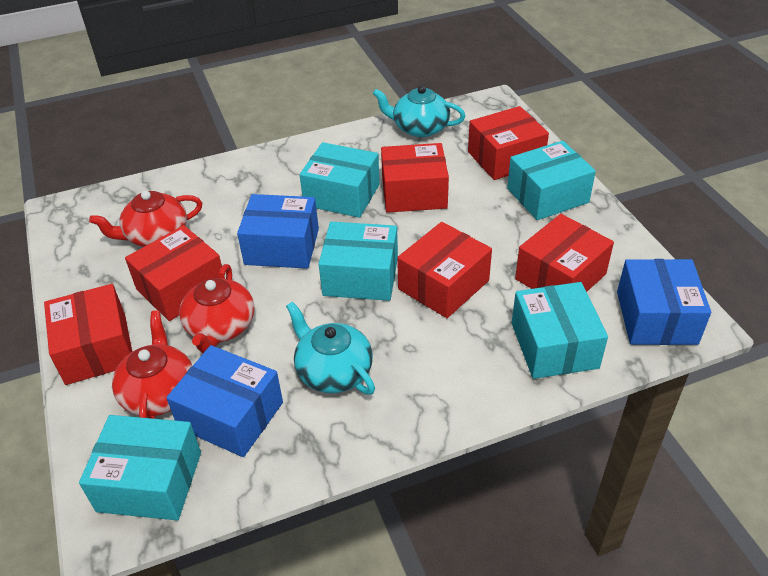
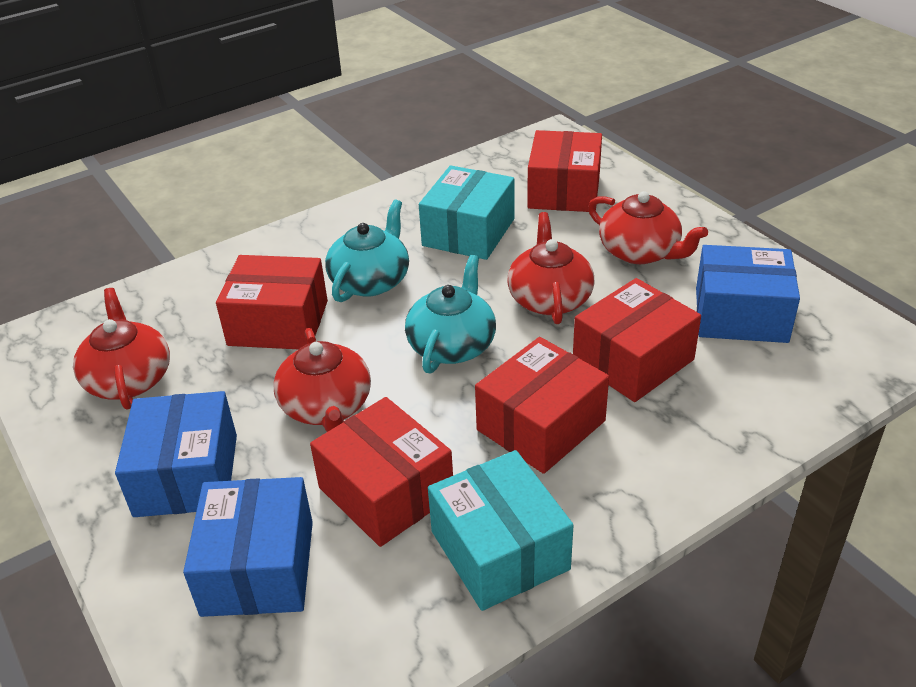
red box: 6 -> 5
red teapot: 3 -> 4
turquoise box: 5 -> 2

